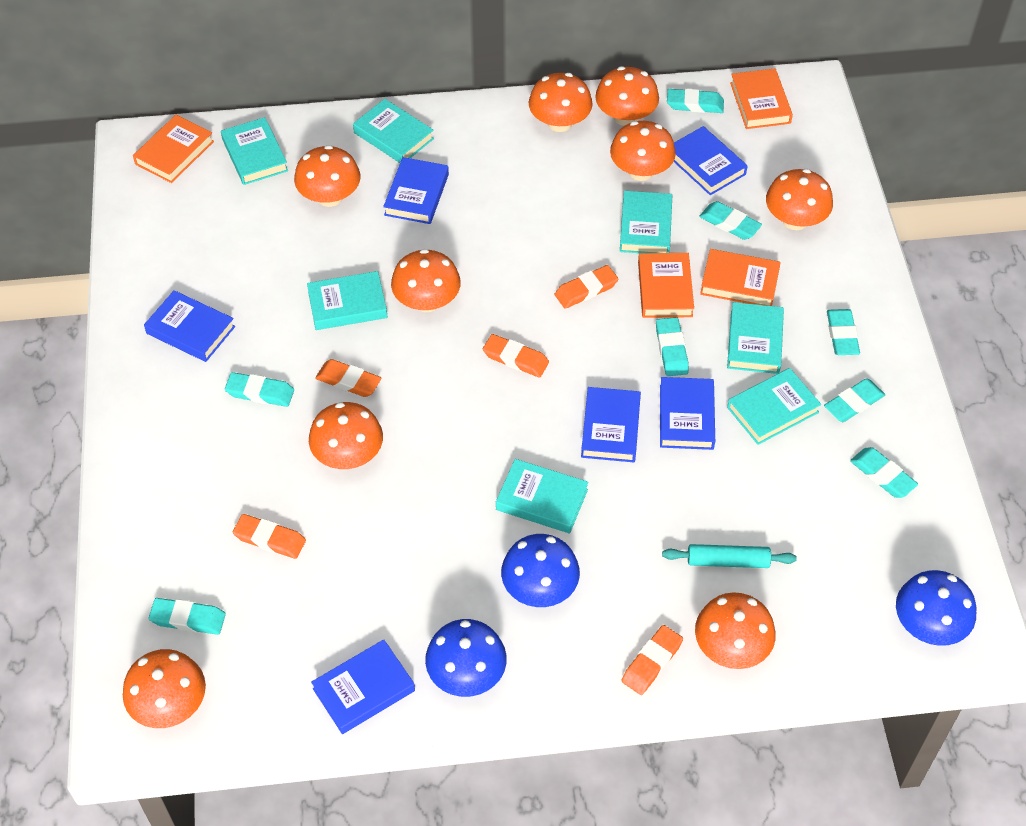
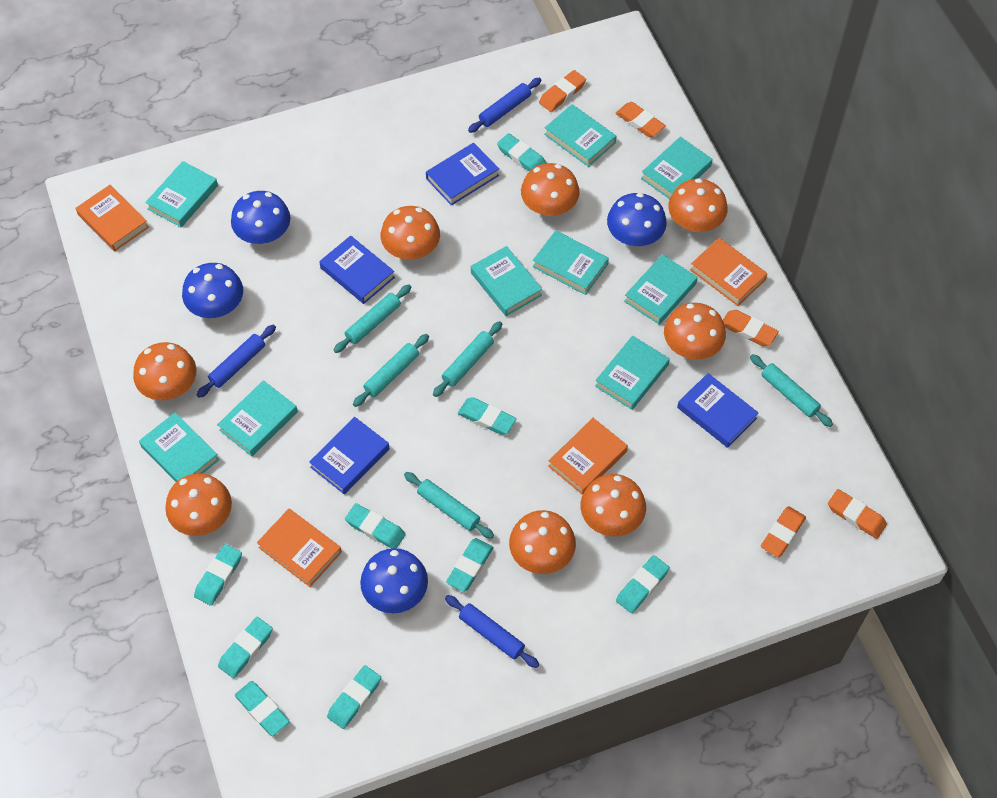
blue book: 6 -> 4
blue mushroom: 3 -> 4
blue rolling pin: 0 -> 3
orange mushroom: 9 -> 8
turquoise book: 7 -> 9
turquoise eraser: 8 -> 9
turquoise rolling pin: 1 -> 5

